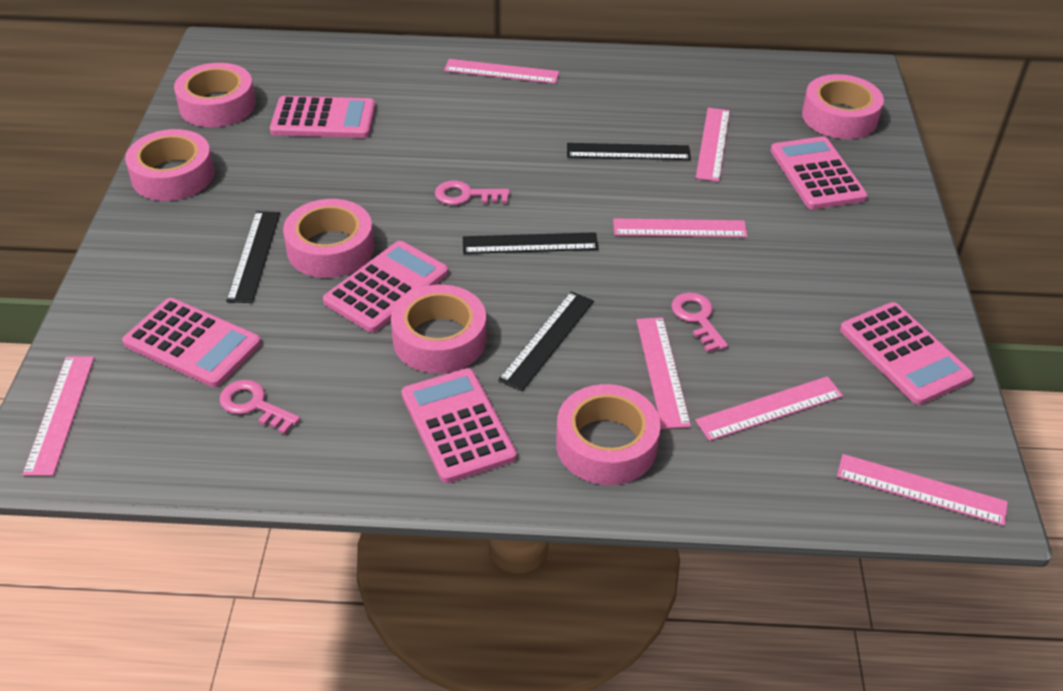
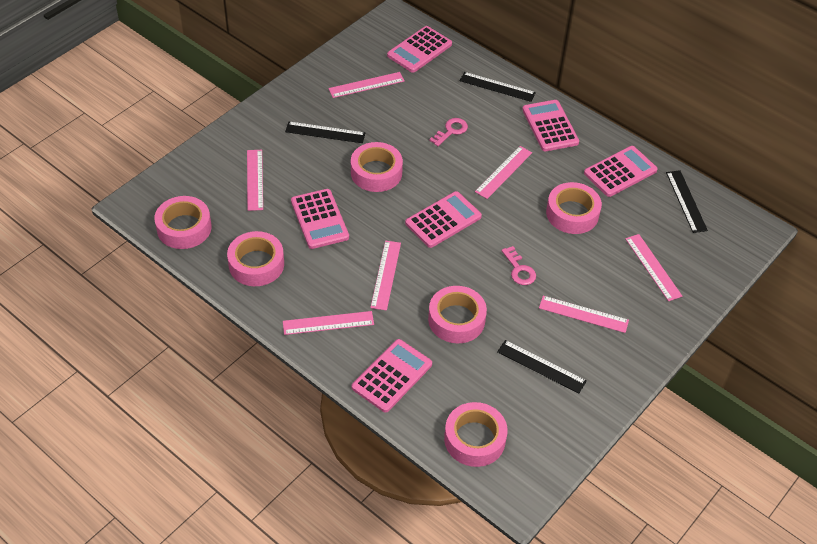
pink key: 3 -> 2

